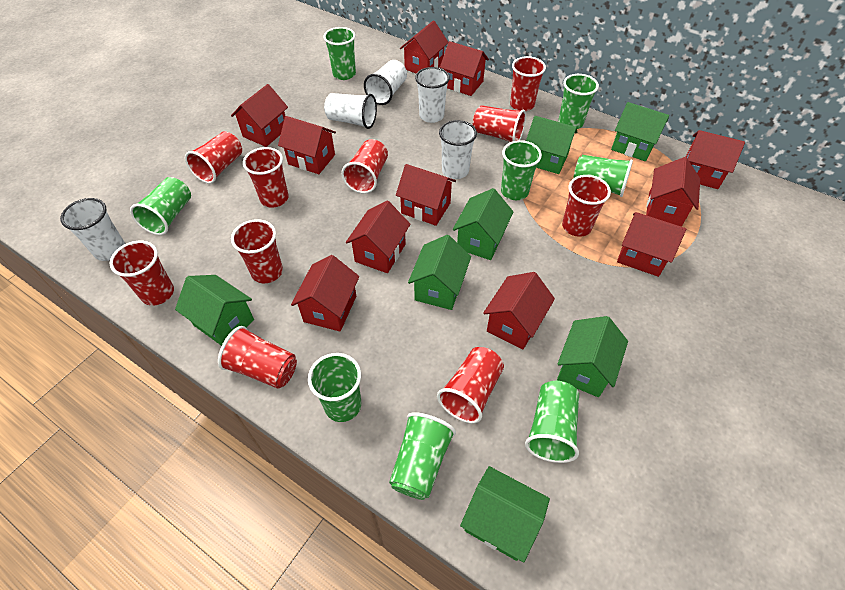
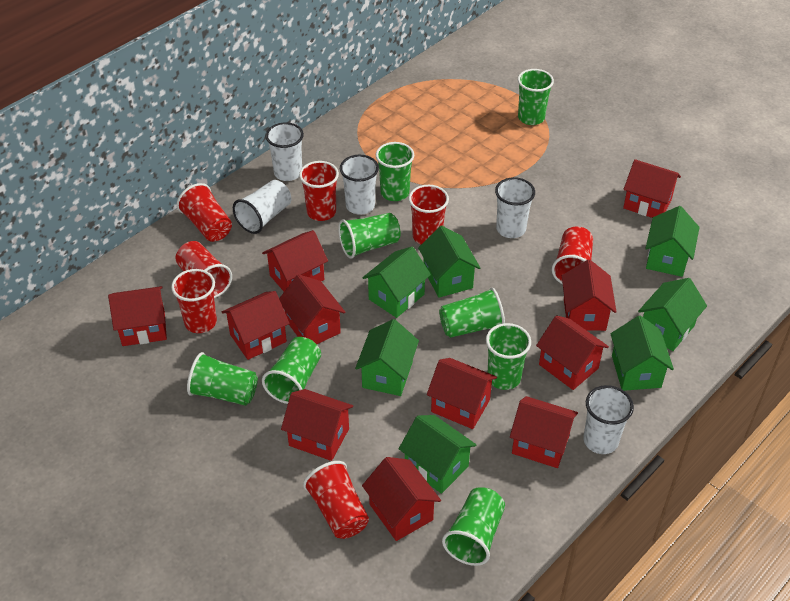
red cup: 10 -> 7

